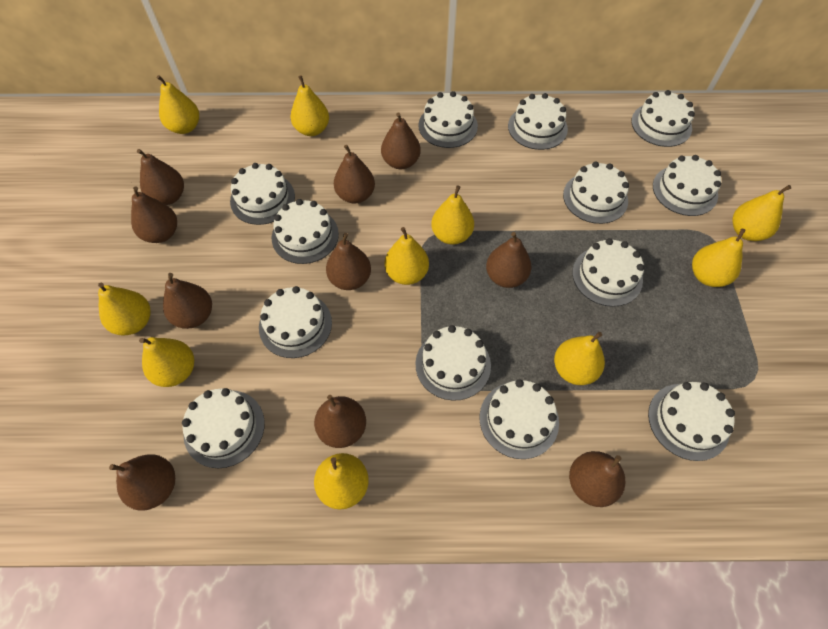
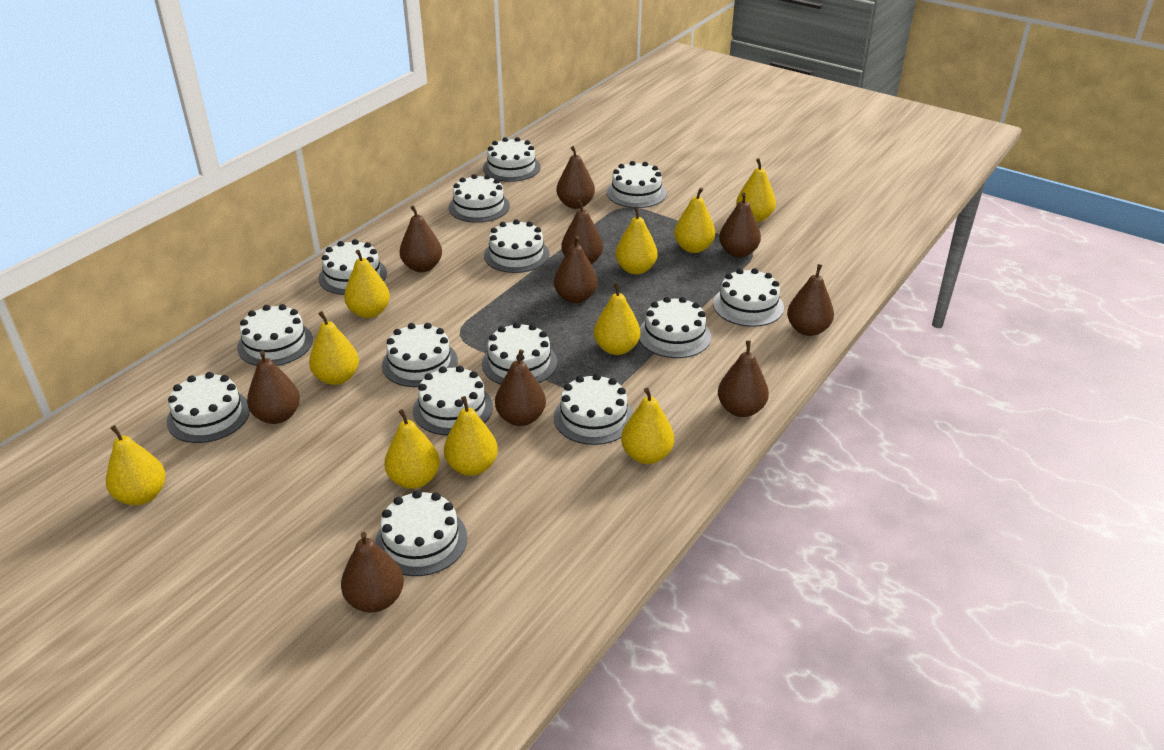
white cake: 13 -> 14

